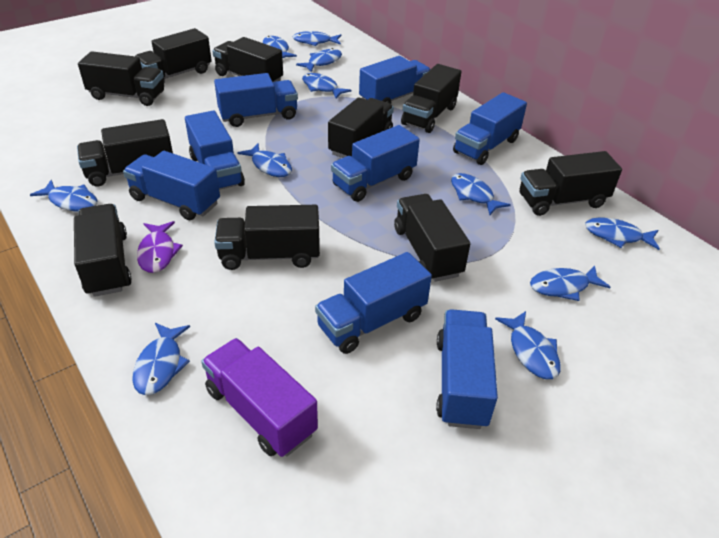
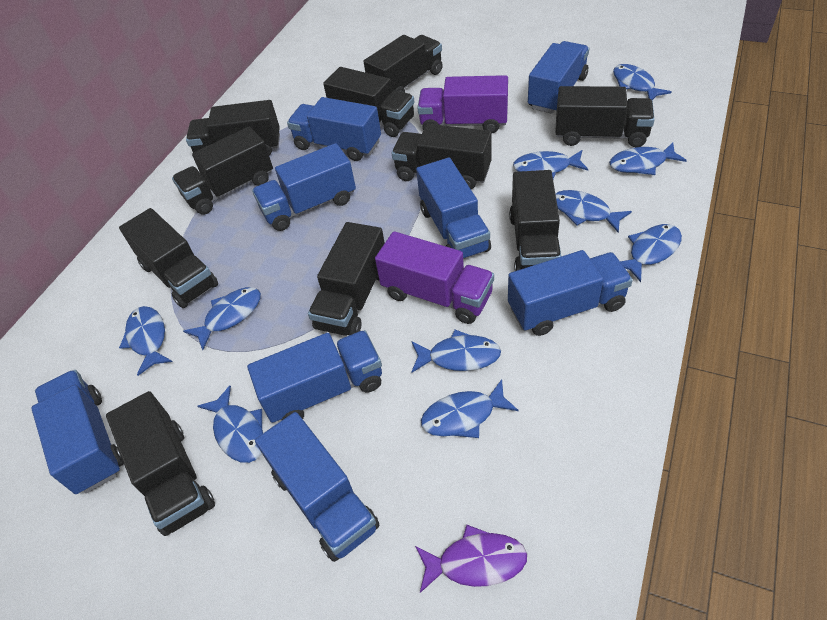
blue fish: 11 -> 10
purple truck: 1 -> 2

